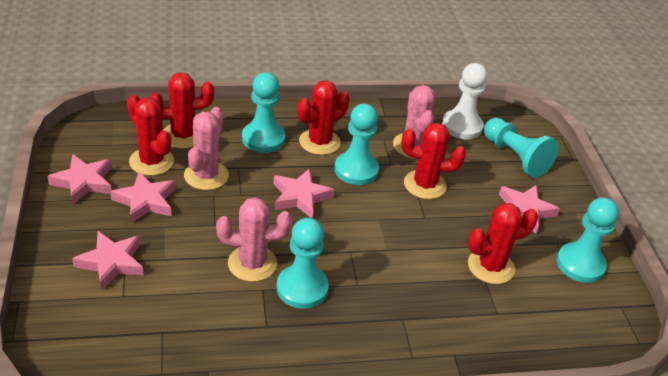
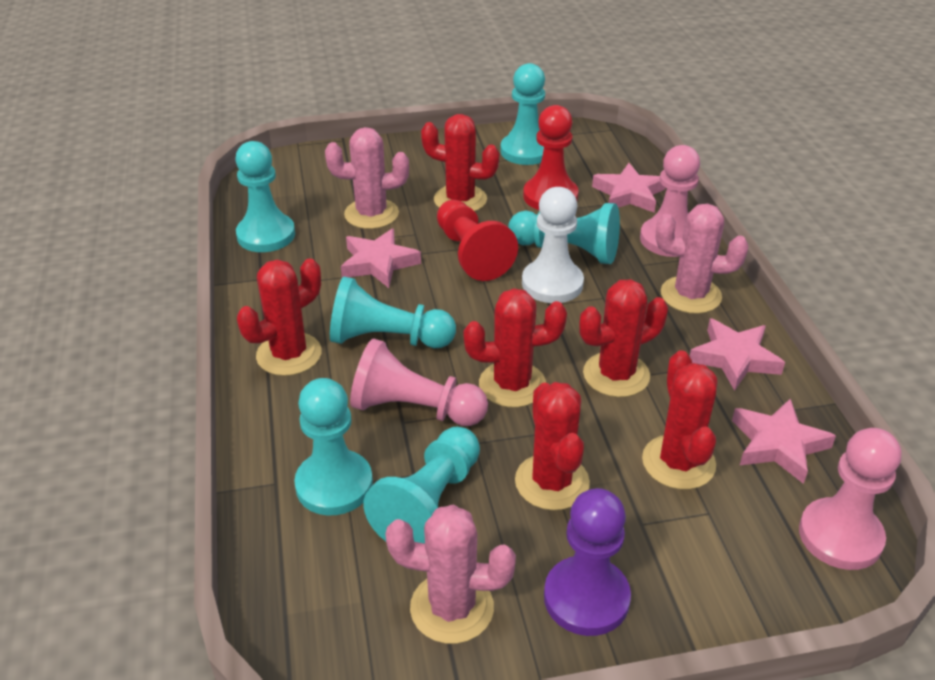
pink pawn: 0 -> 3
pink star: 5 -> 4
purple pawn: 0 -> 1
red cactus: 5 -> 6
red pawn: 0 -> 2
turquoise pawn: 5 -> 6

